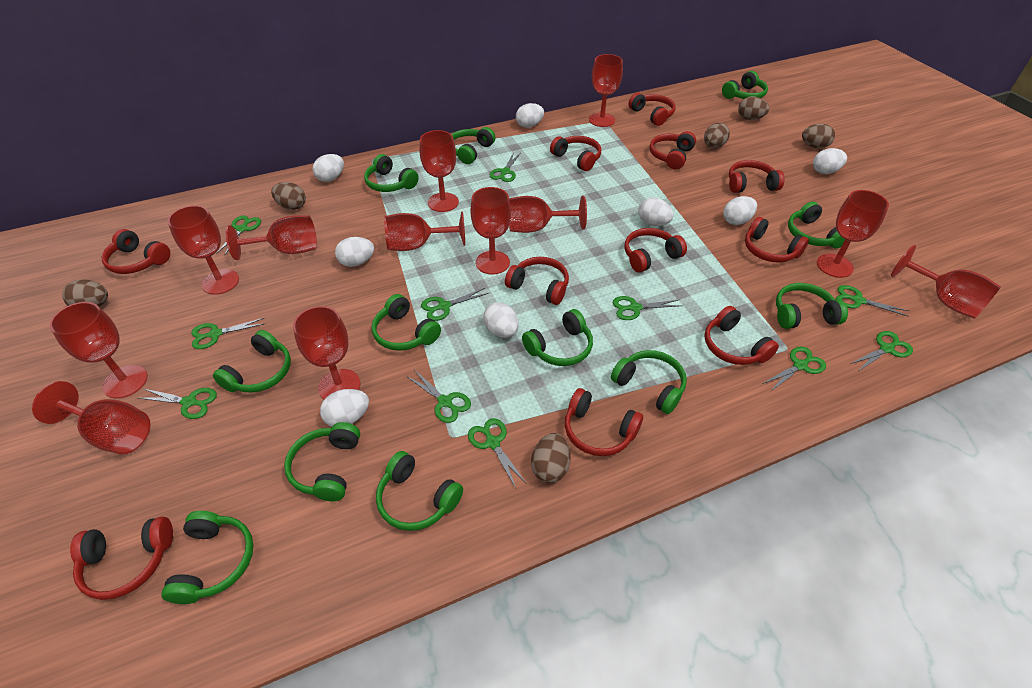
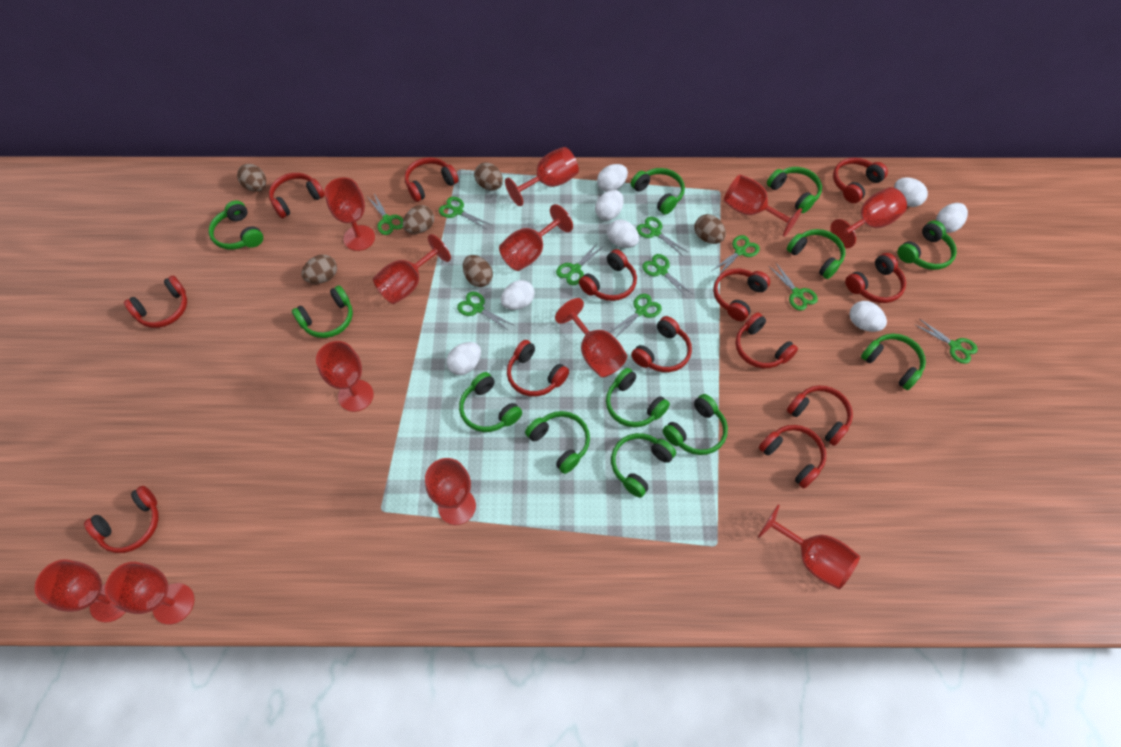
green scissors: 11 -> 10
red headphones: 11 -> 13

